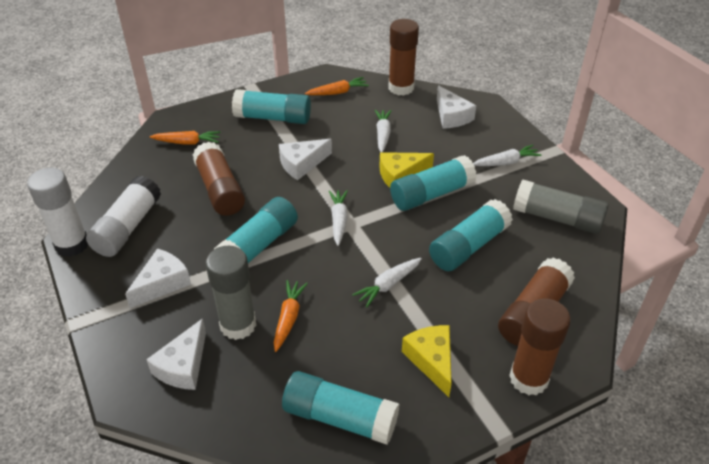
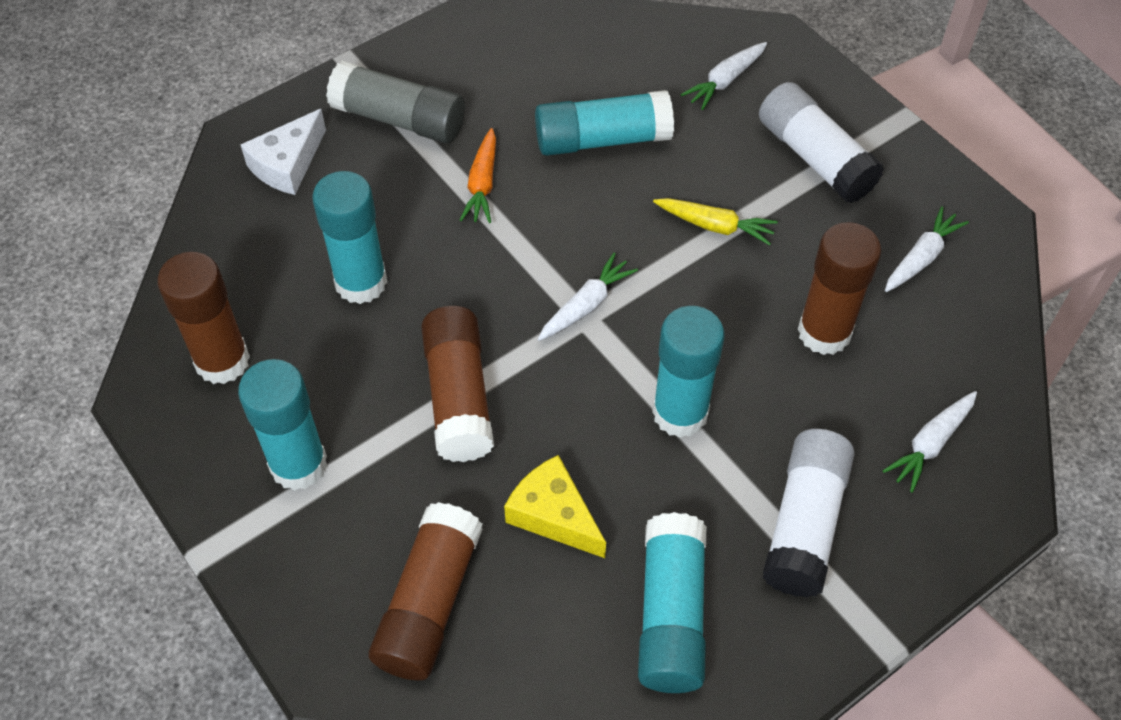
grey glue stick: 2 -> 1
orange carrot: 3 -> 1
white cheese: 4 -> 1
yellow carrot: 0 -> 1
yellow cheese: 2 -> 1

